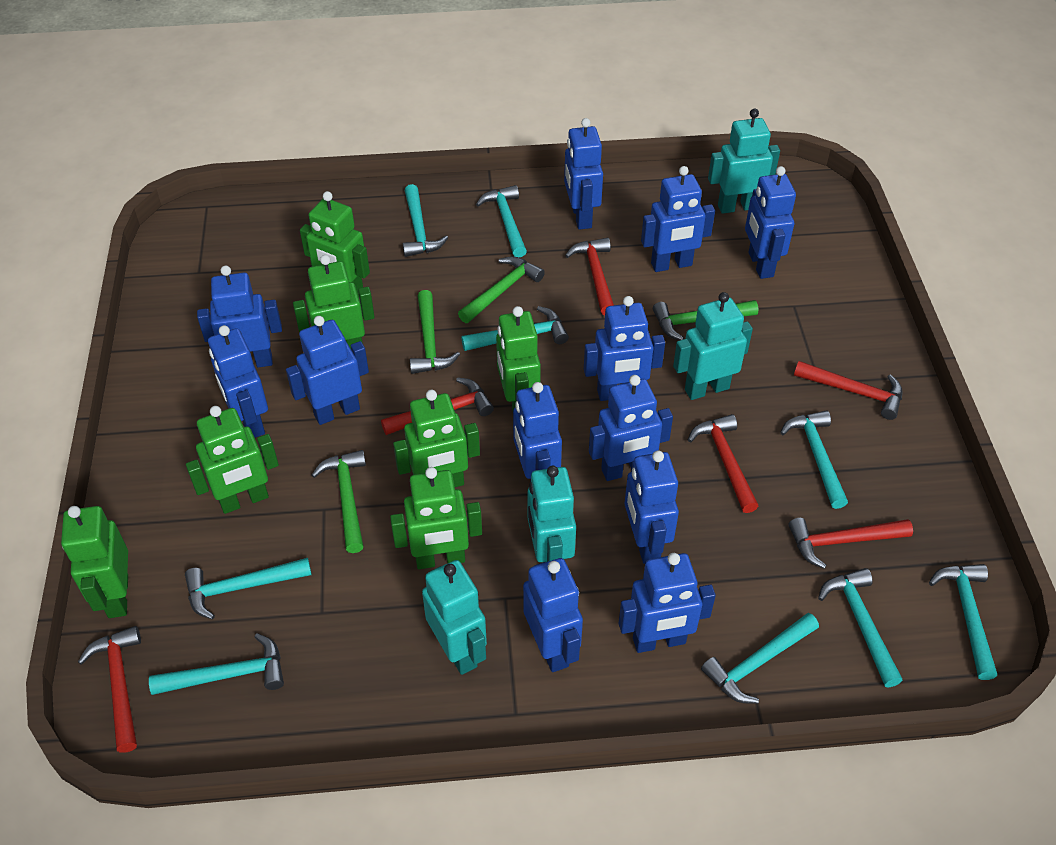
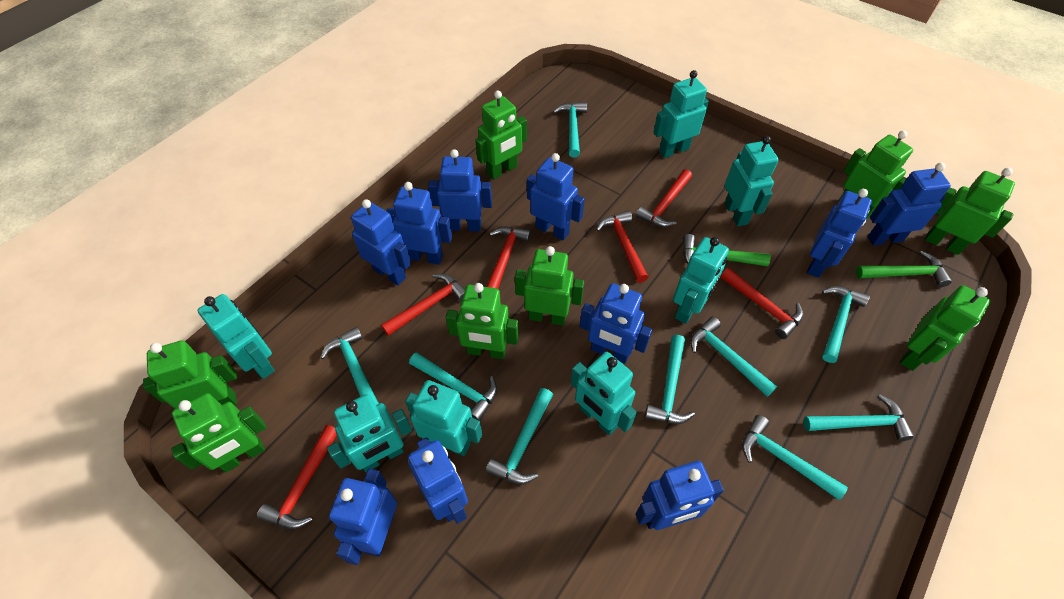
blue robot: 12 -> 10
green hammer: 4 -> 2
green robot: 7 -> 8
turquoise robot: 4 -> 7

